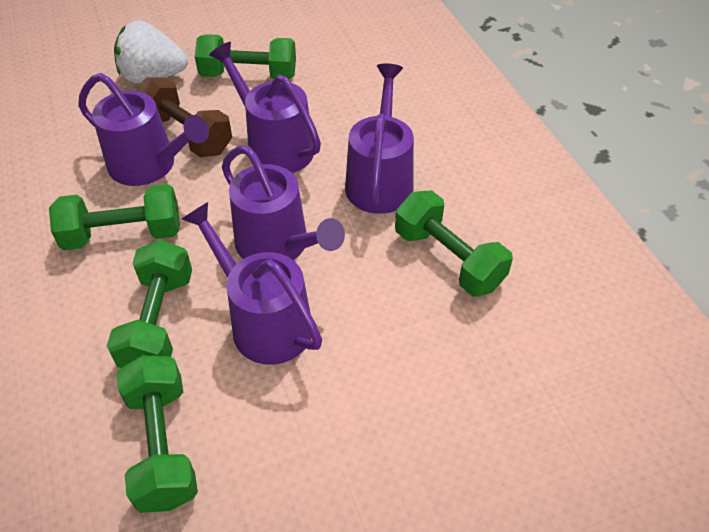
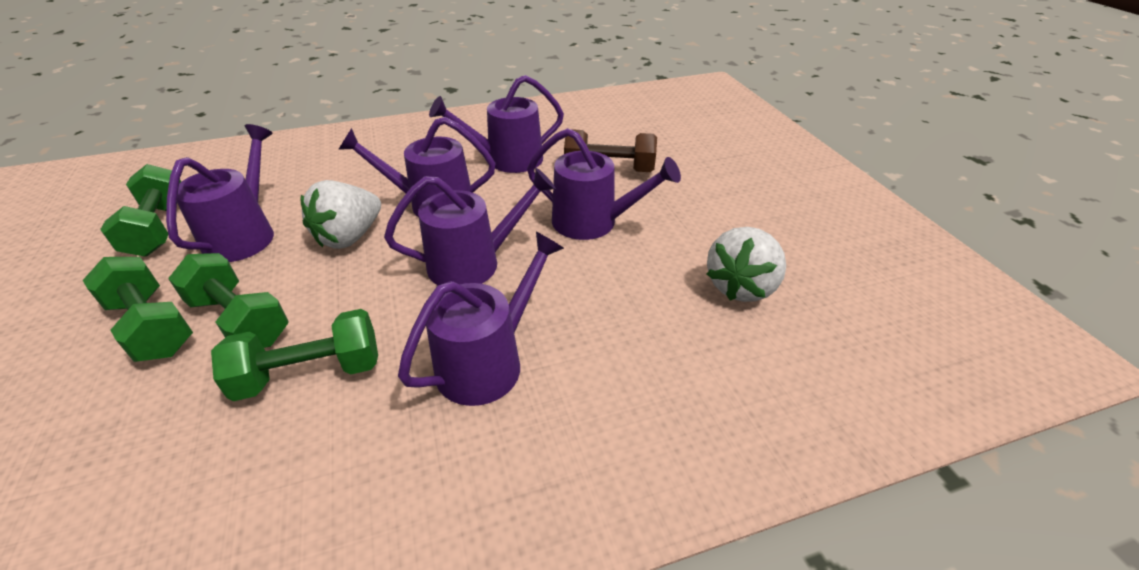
green dumbbell: 5 -> 4
purple watering can: 5 -> 6
white strawberry: 1 -> 2

